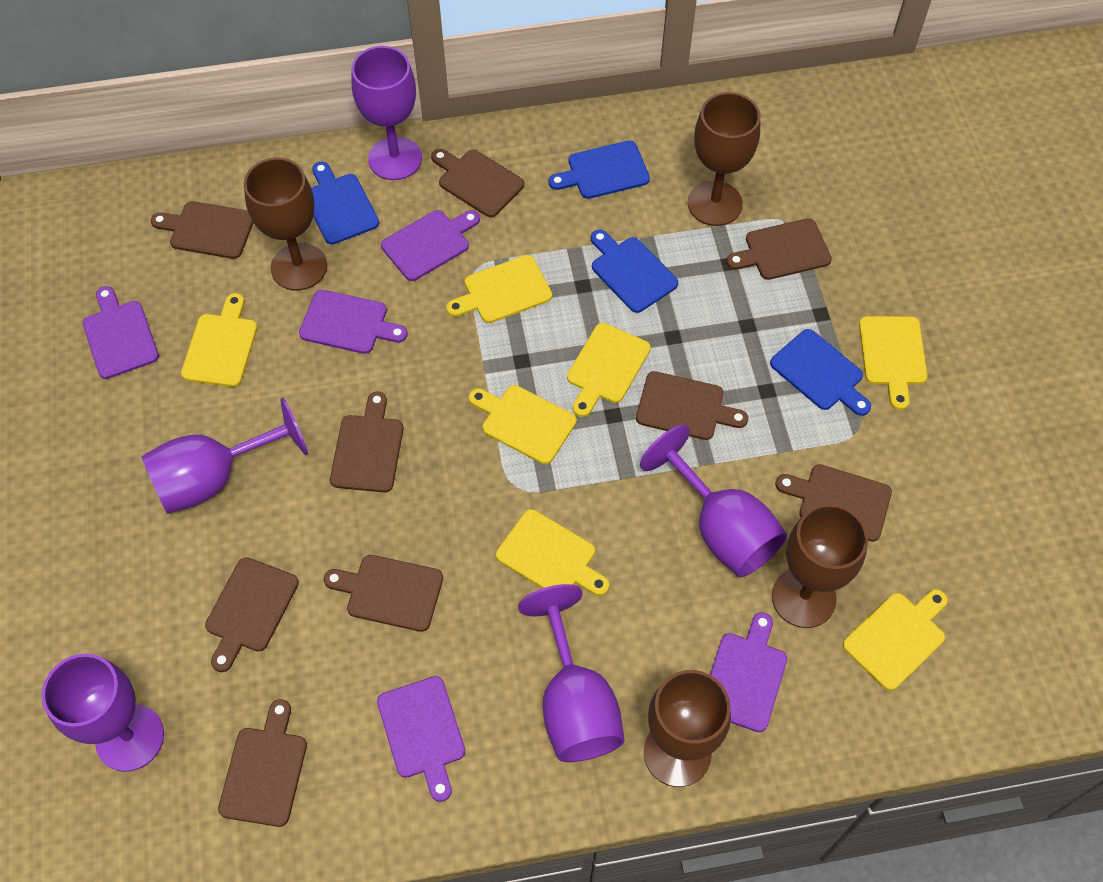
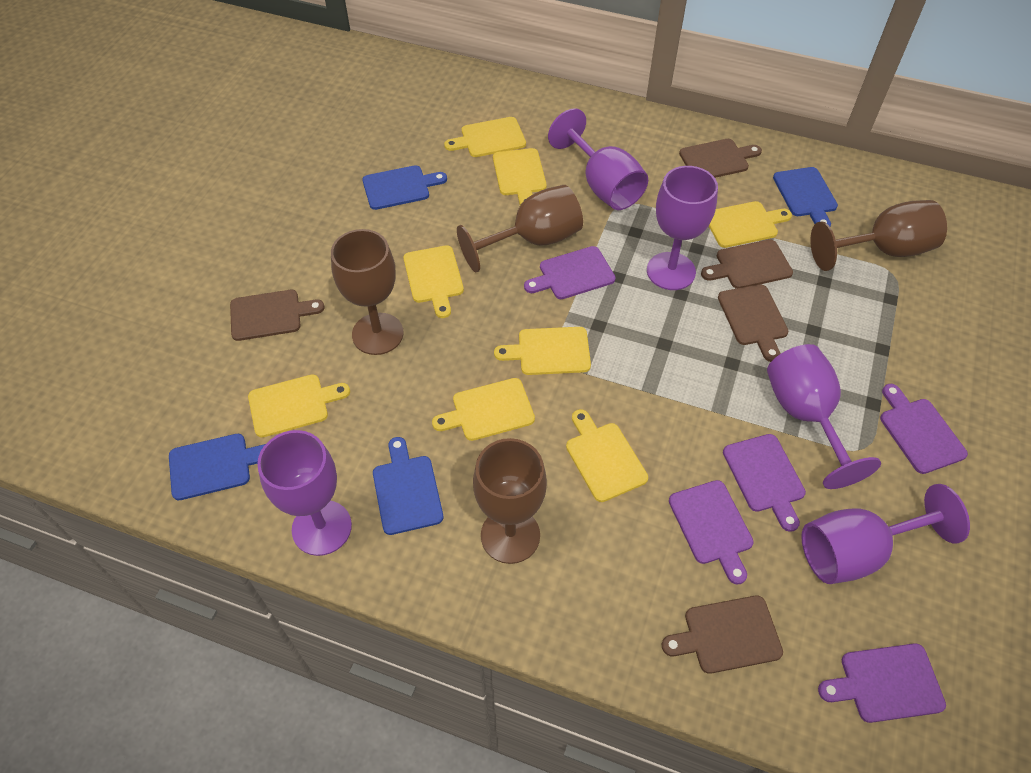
brown cutting board: 9 -> 5
yellow cutting board: 7 -> 8

